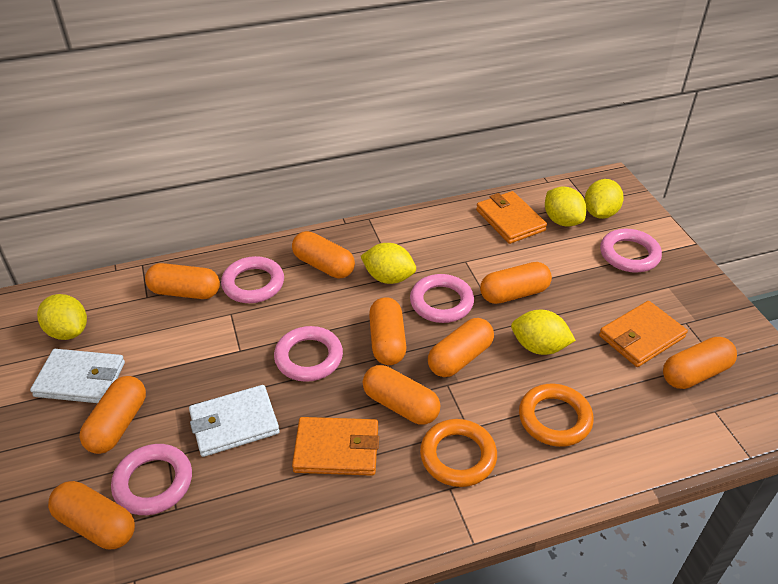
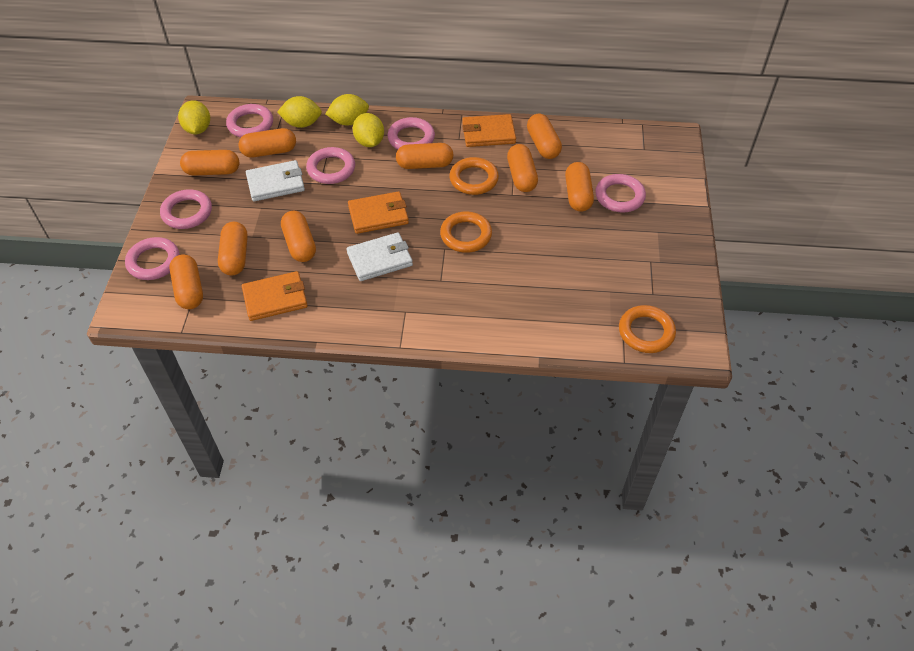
orange ring: 2 -> 3
pink ring: 5 -> 6
yellow lemon: 5 -> 4

